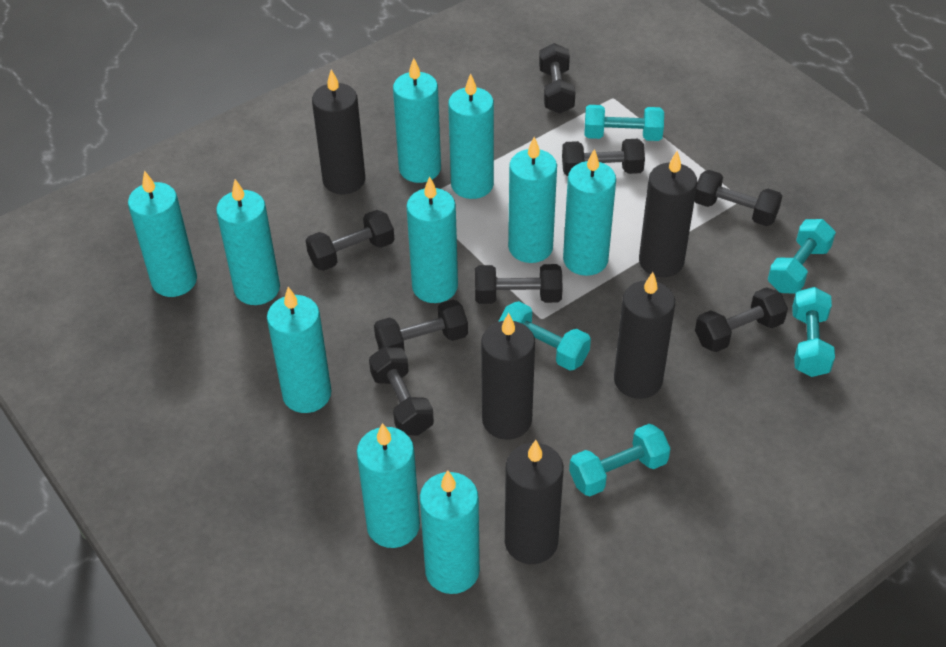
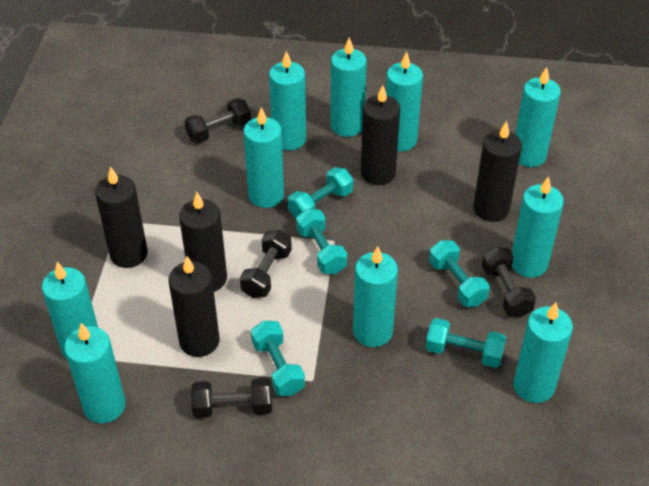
black dumbbell: 8 -> 4

